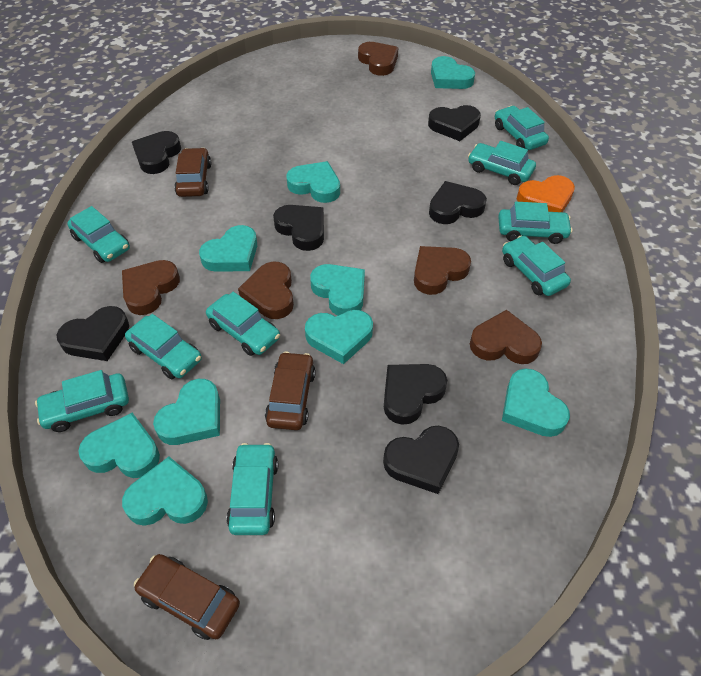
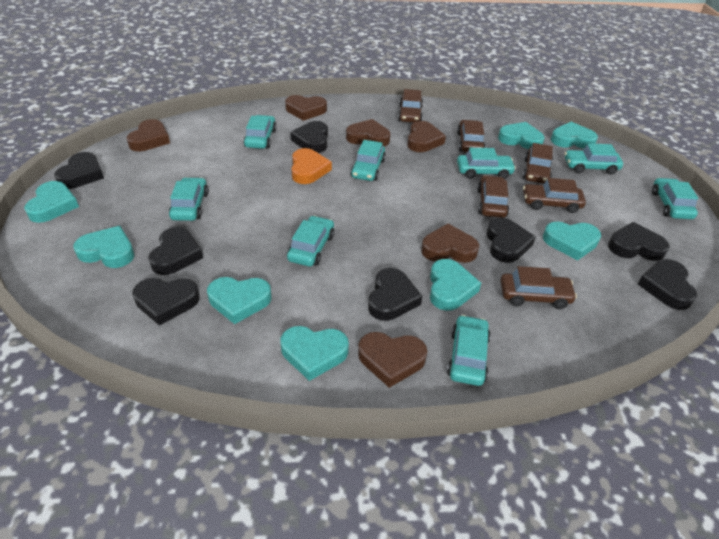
black heart: 7 -> 8
brown car: 3 -> 6
brown heart: 5 -> 6
turquoise car: 9 -> 8
turquoise heart: 9 -> 8

